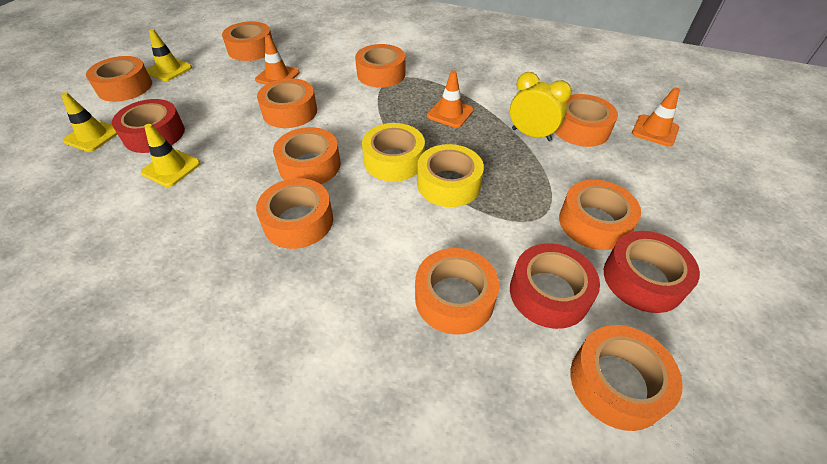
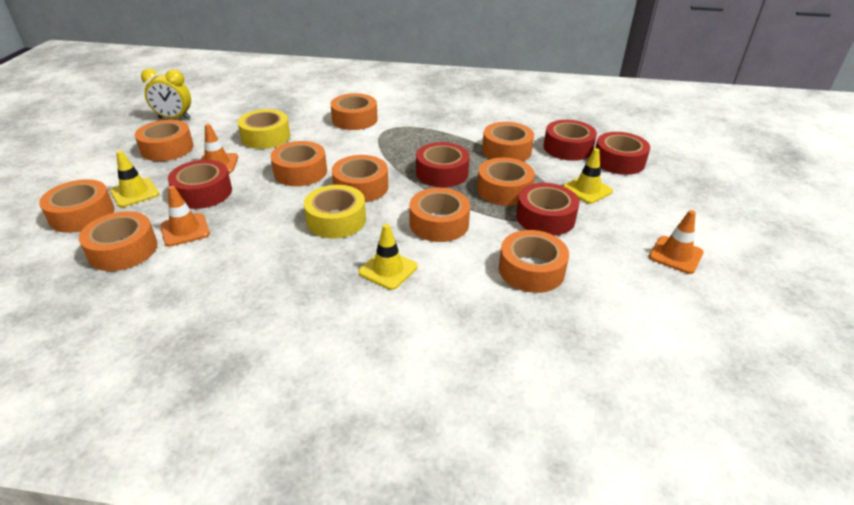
red tape: 3 -> 5

